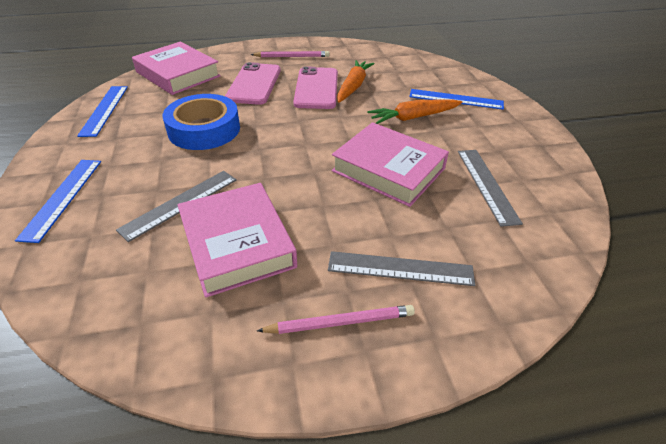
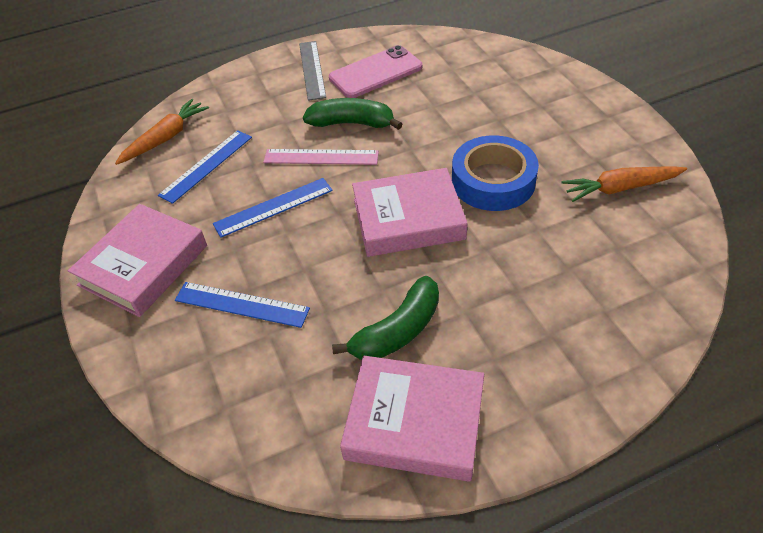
green banana: 0 -> 2
grey ruler: 3 -> 1
pink pencil: 2 -> 0
pink phone: 2 -> 1
pink ruler: 0 -> 1

